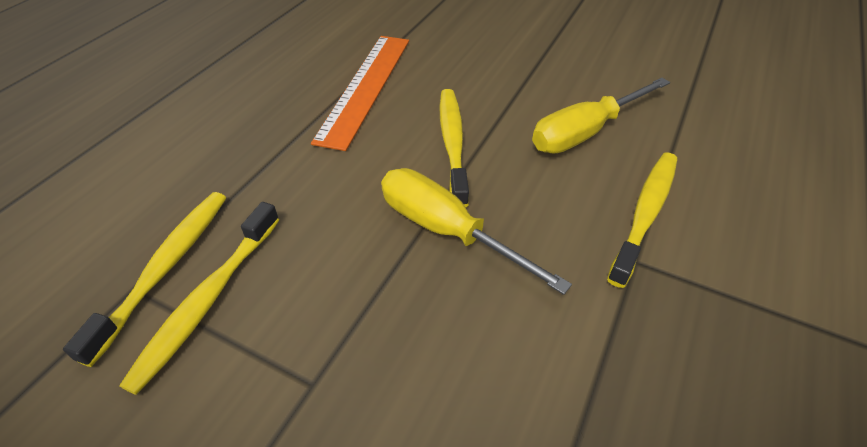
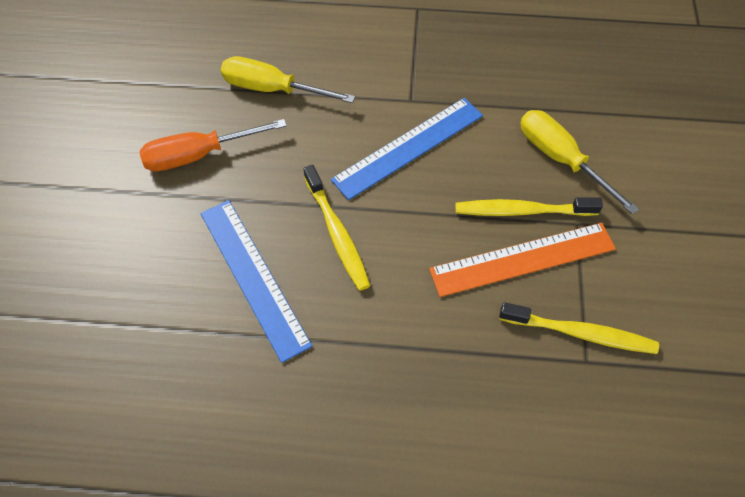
blue ruler: 0 -> 2
orange screwdriver: 0 -> 1
yellow toothbrush: 4 -> 3

